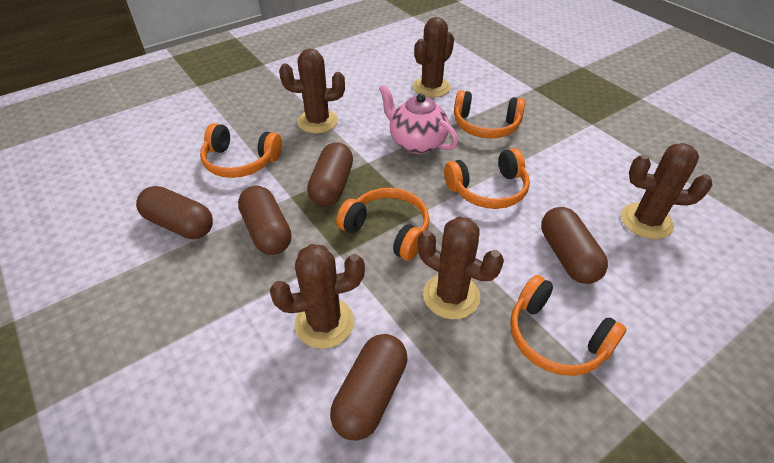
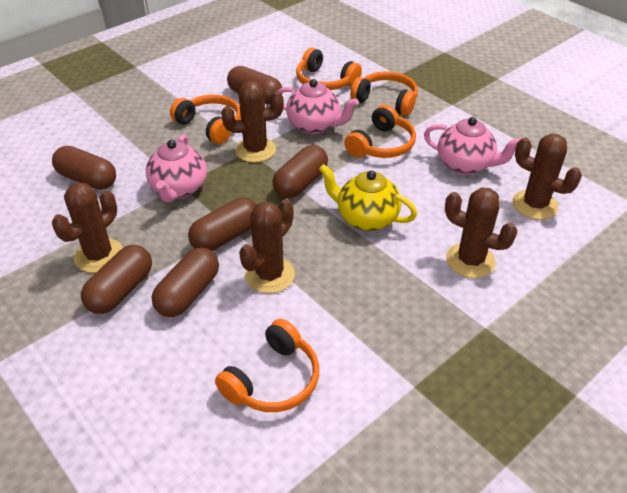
brown capsule: 5 -> 6
pink teapot: 1 -> 3
yellow teapot: 0 -> 1

